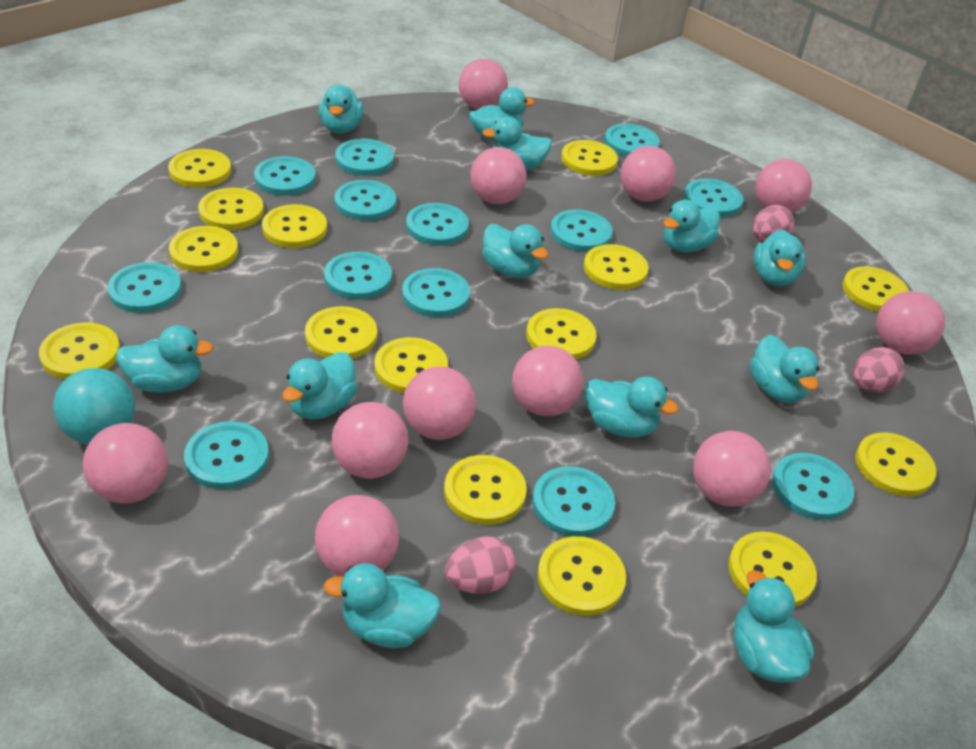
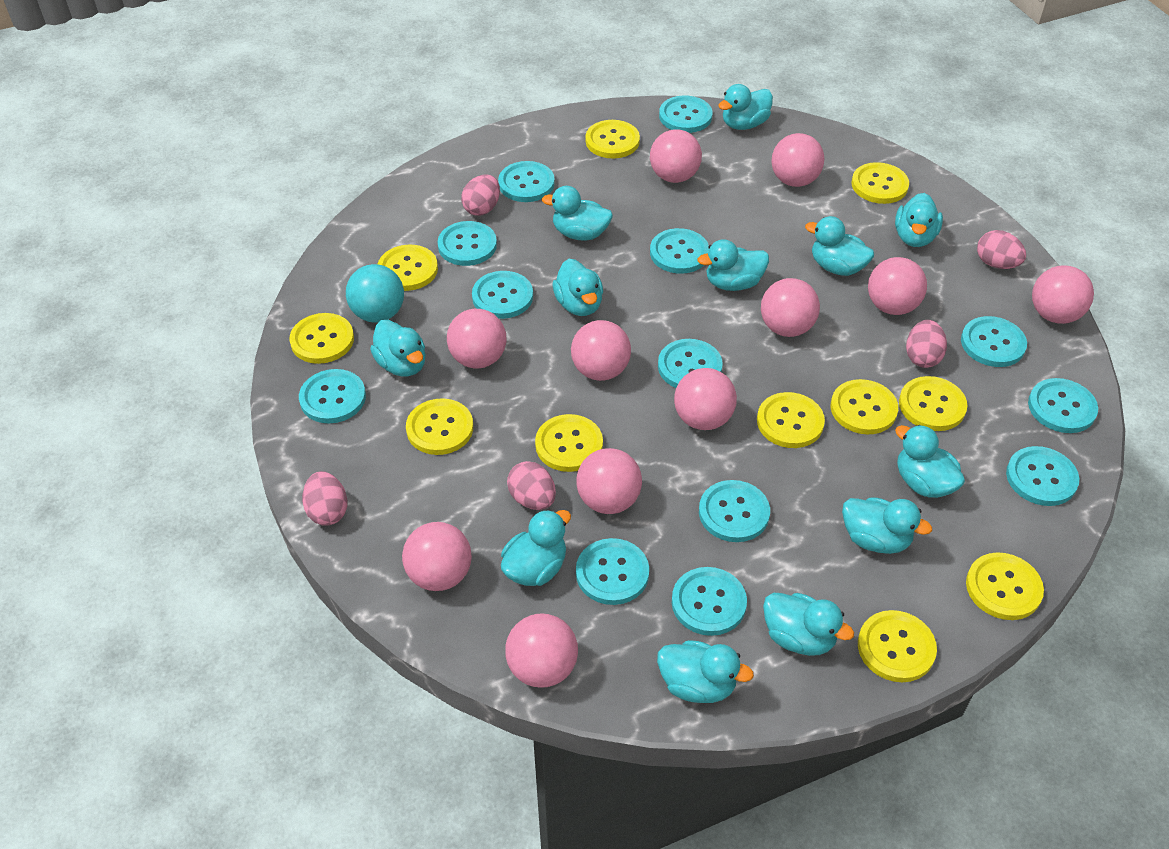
pink egg: 3 -> 5
yellow button: 15 -> 11

